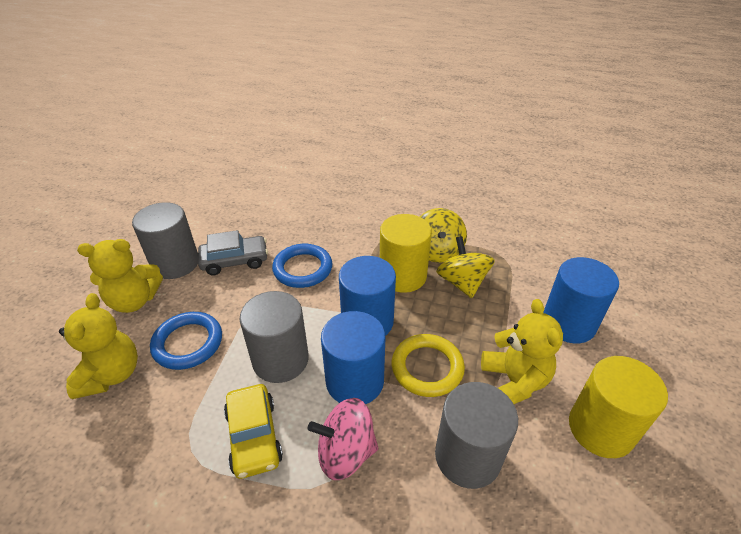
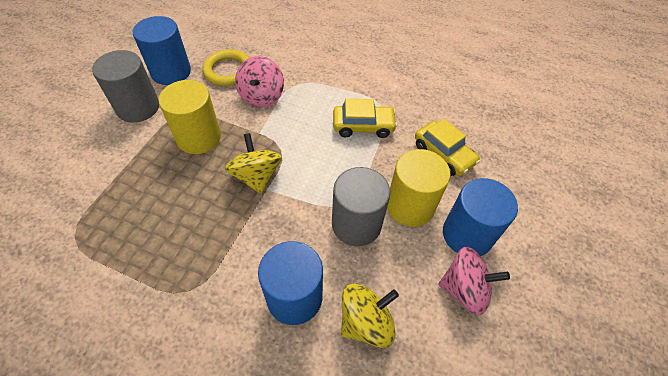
blue ring: 2 -> 0
grey car: 1 -> 0
grey cylinder: 3 -> 2
pink spinning top: 1 -> 2
yellow car: 1 -> 2
yellow teddy bear: 3 -> 0

